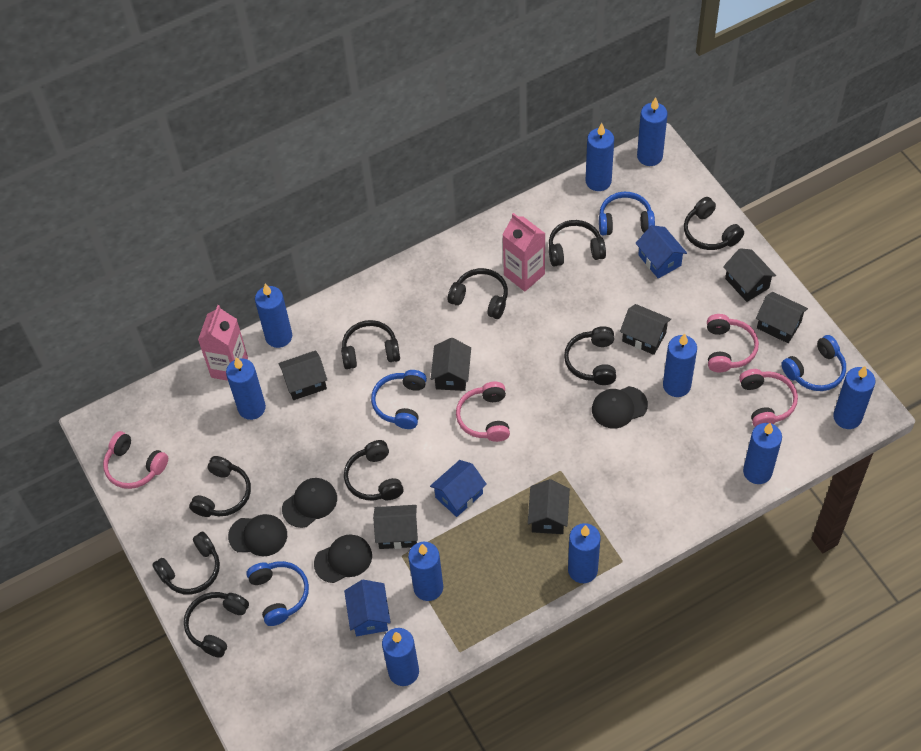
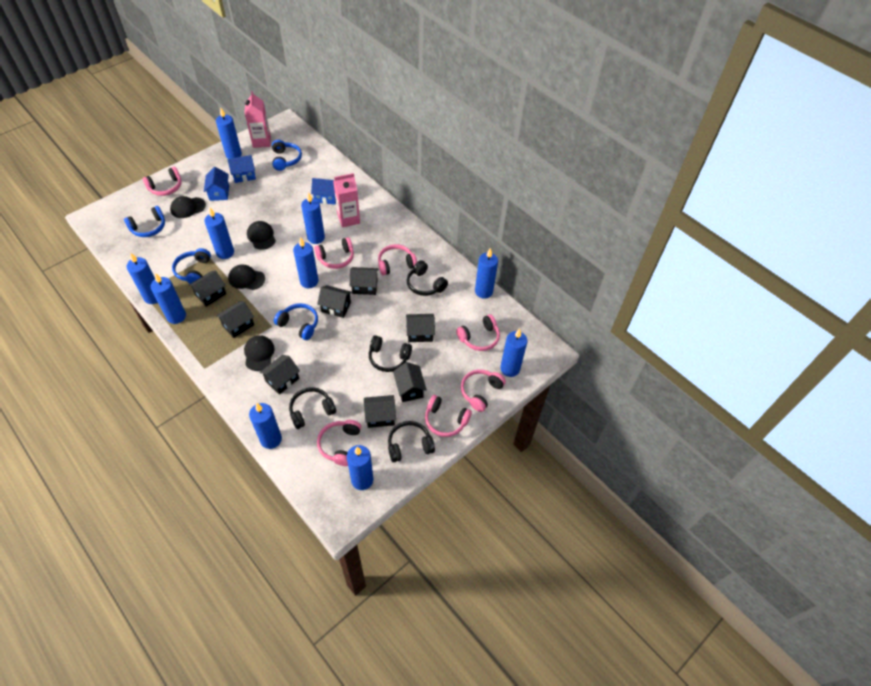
black headphones: 9 -> 4
black house: 7 -> 8
pink headphones: 4 -> 7

